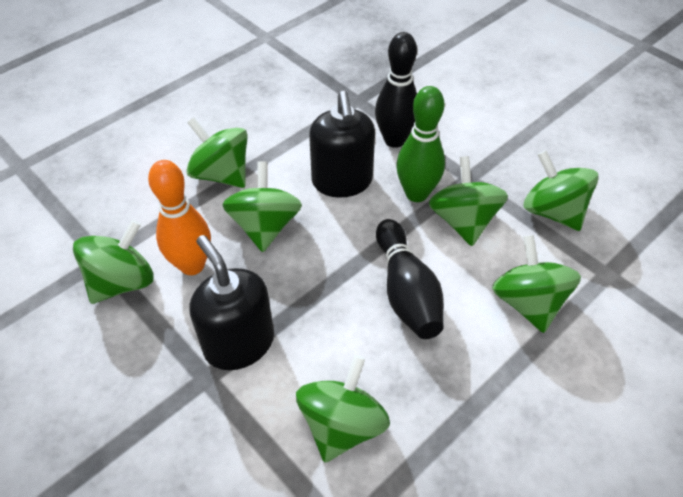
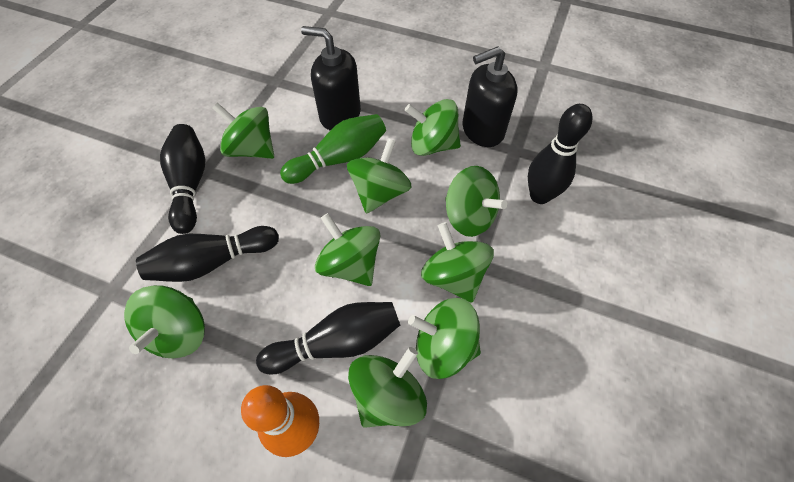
black bowling pin: 2 -> 4
green spinning top: 7 -> 9

